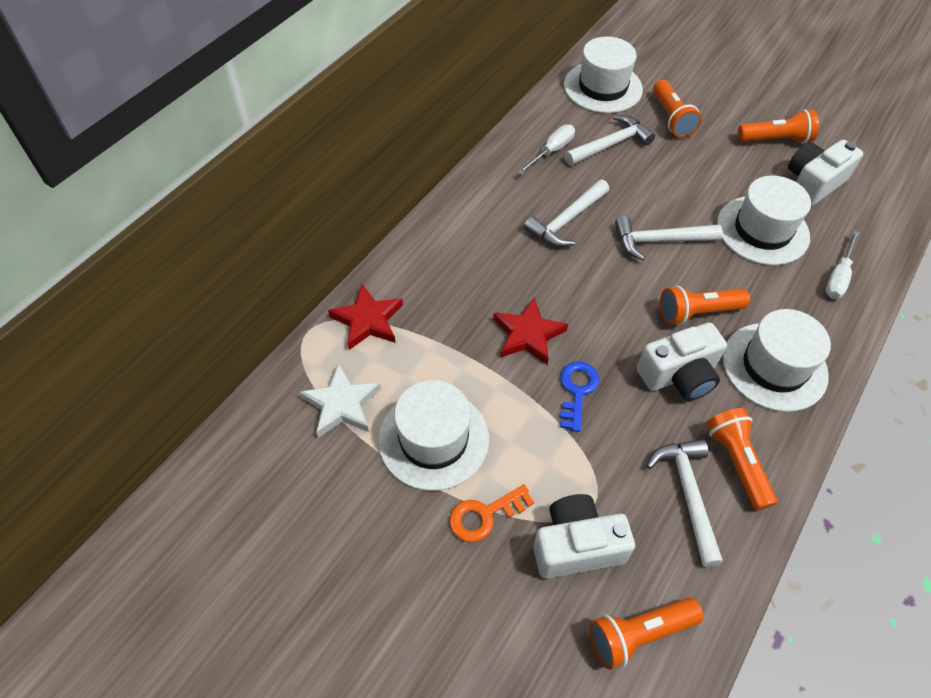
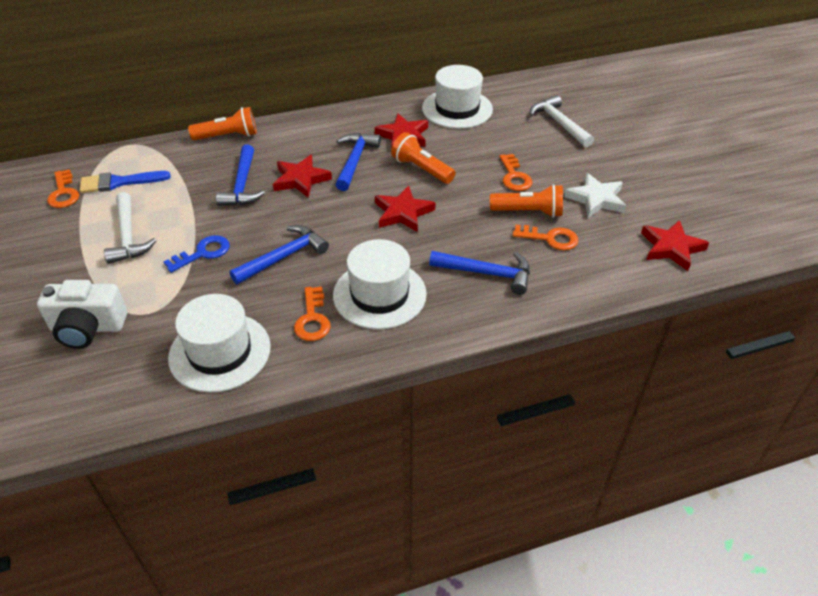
blue brush: 0 -> 1
blue hammer: 0 -> 4
orange flashlight: 5 -> 3
orange key: 1 -> 4
red star: 2 -> 4
white camera: 3 -> 1
white hammer: 4 -> 2
white hat: 4 -> 3
white screwdriver: 2 -> 0

